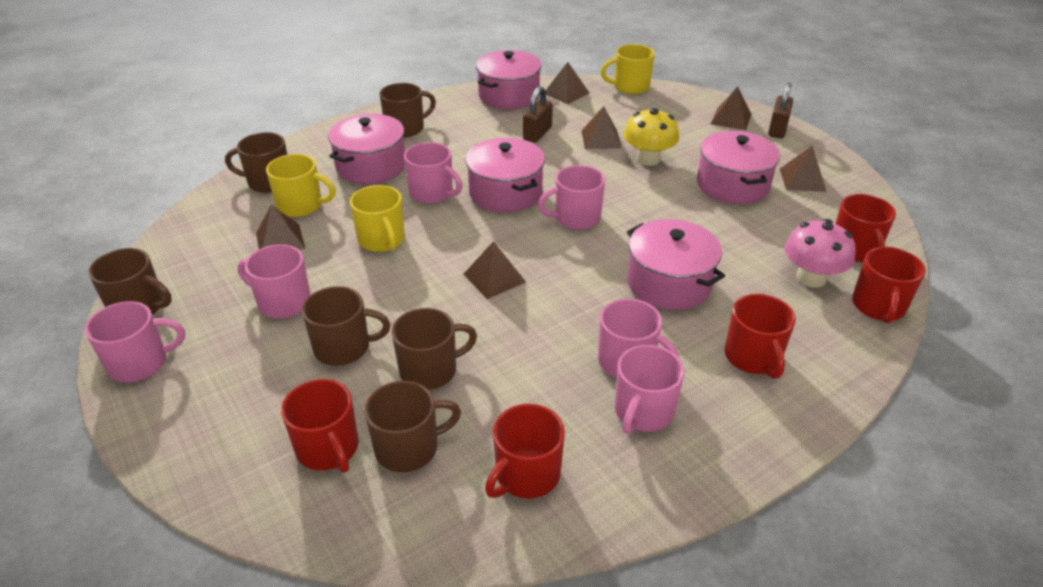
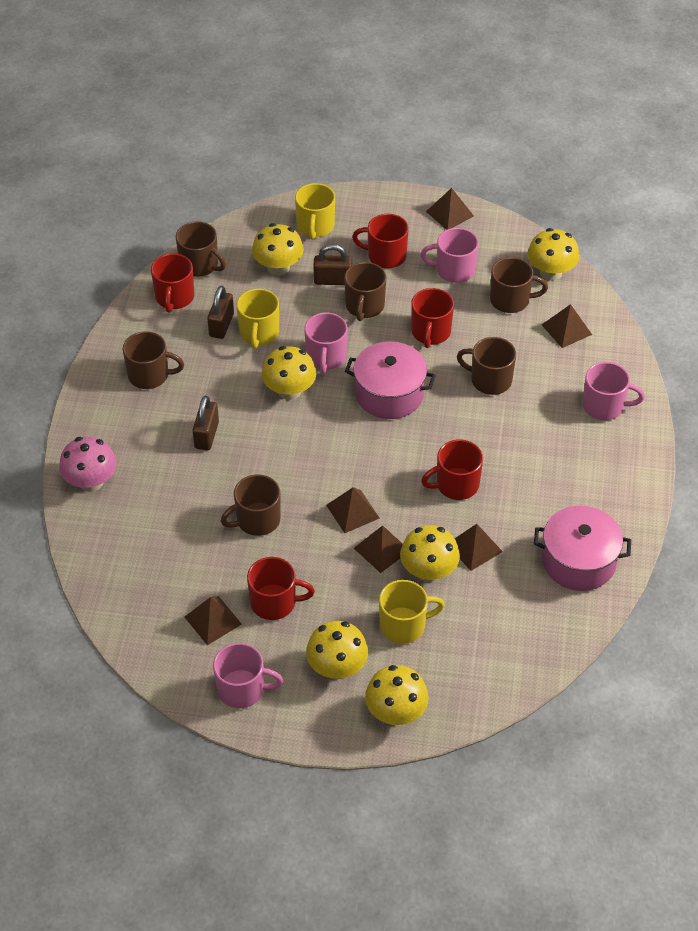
brown padlock: 2 -> 3
pink mug: 6 -> 4
pink pot: 5 -> 2
yellow mushroom: 1 -> 6

